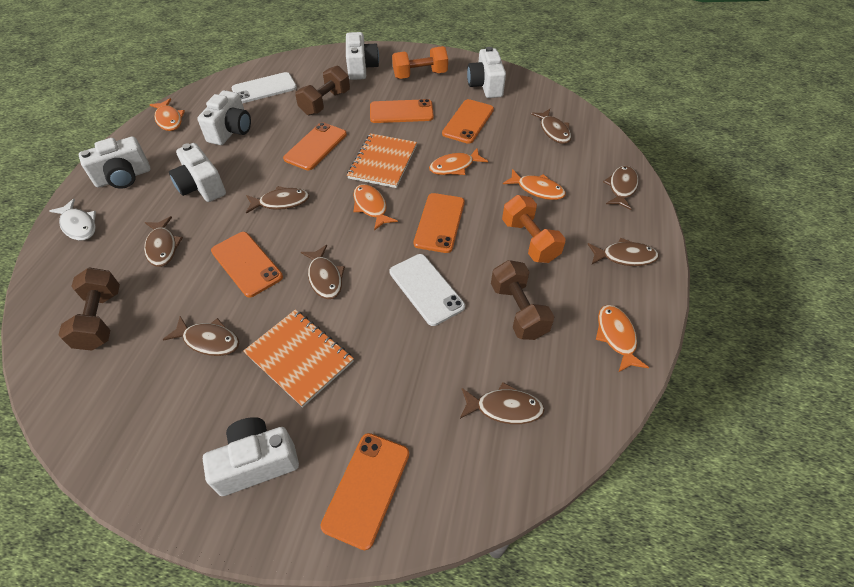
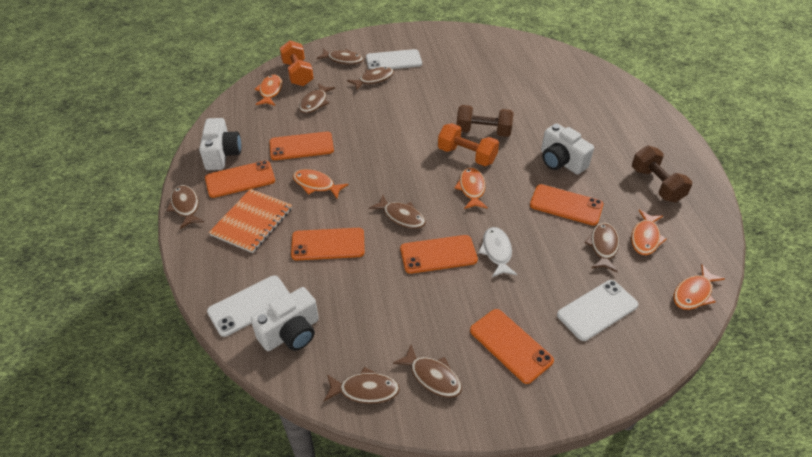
brown dumbbell: 3 -> 2
orange notebook: 2 -> 1
white camera: 6 -> 3
white phone: 2 -> 3

